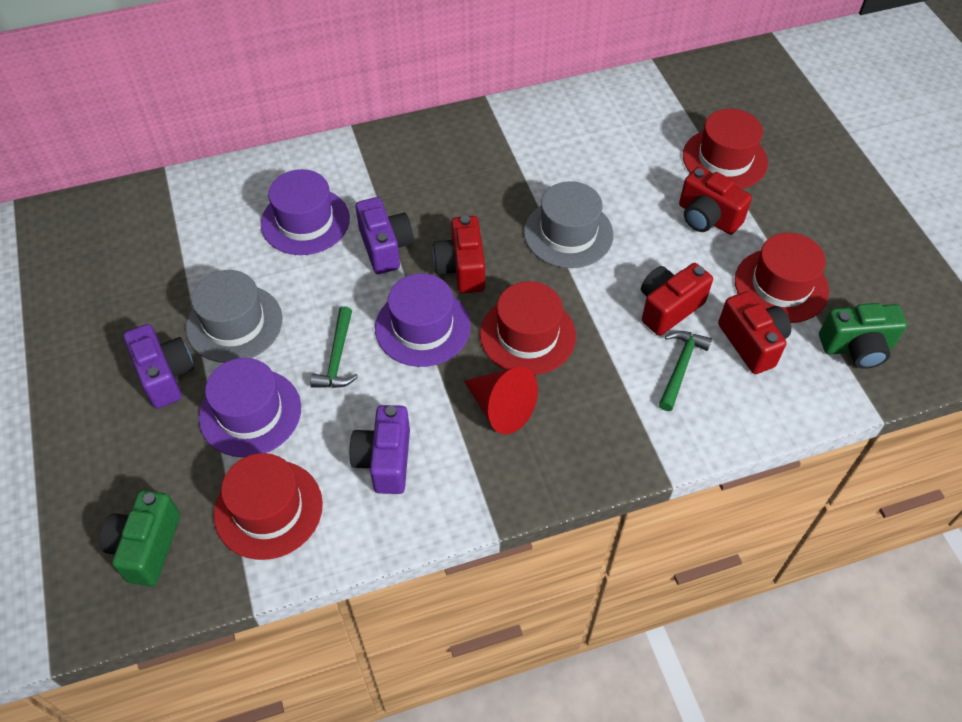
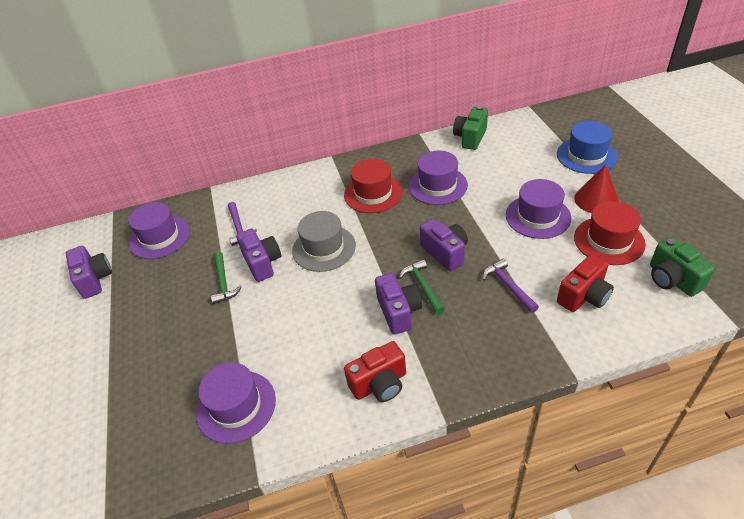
blue hat: 0 -> 1
grey hat: 2 -> 1
purple camera: 3 -> 4
purple hammer: 0 -> 2
purple hat: 3 -> 4
red camera: 4 -> 2
red hat: 4 -> 2

